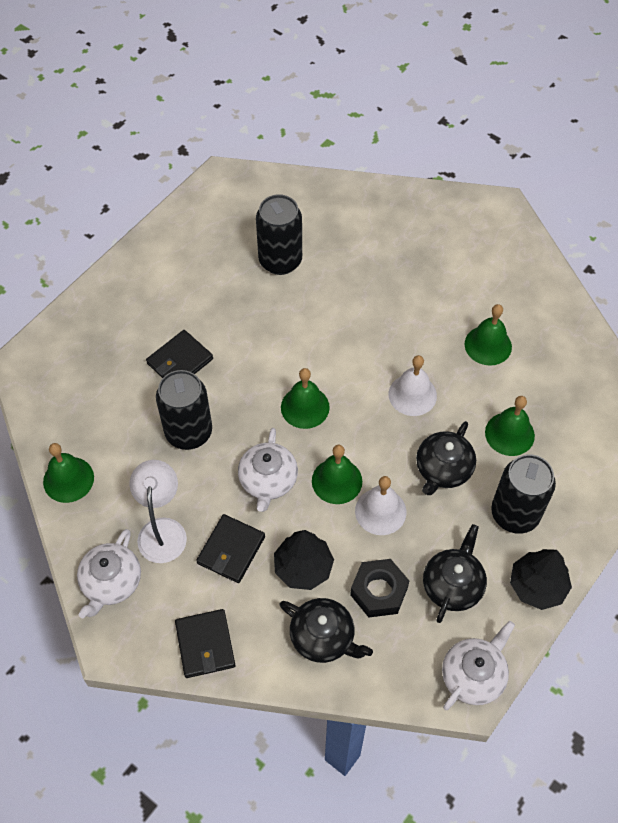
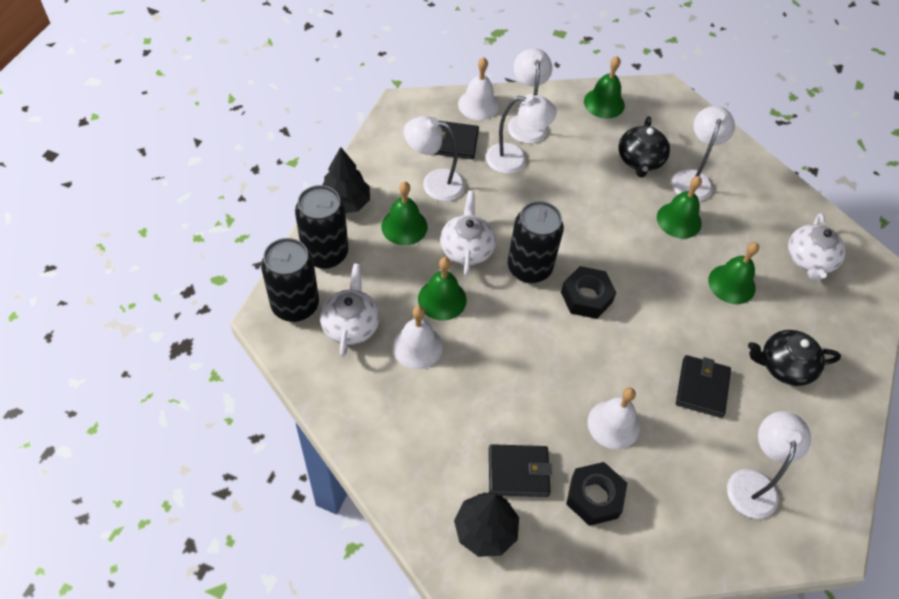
black nut: 1 -> 2
black teapot: 3 -> 2
white bell: 2 -> 3
white lamp: 1 -> 5

